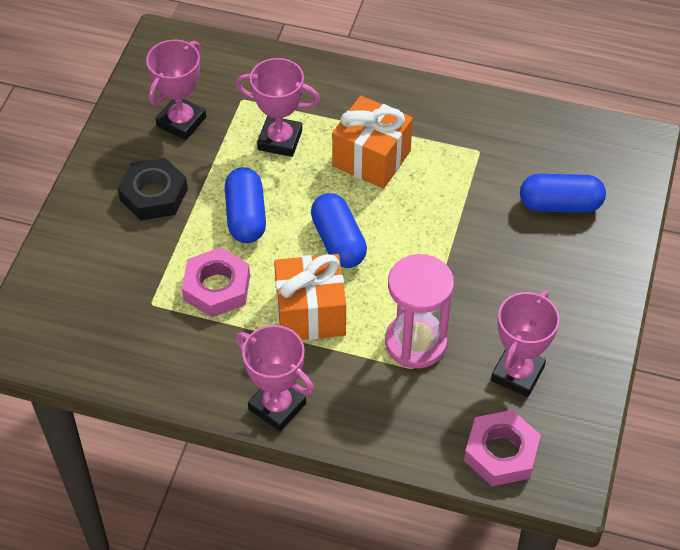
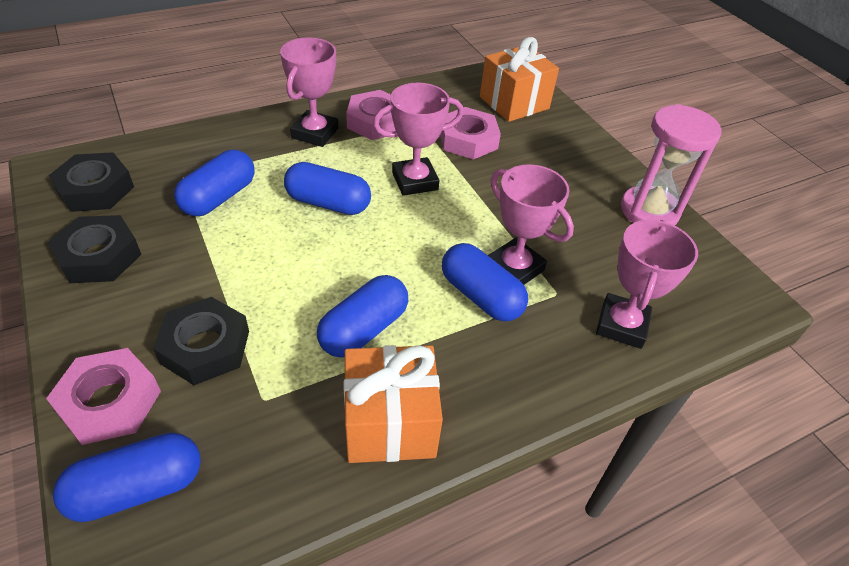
black nut: 1 -> 3
blue capsule: 3 -> 5
pink nut: 2 -> 3

